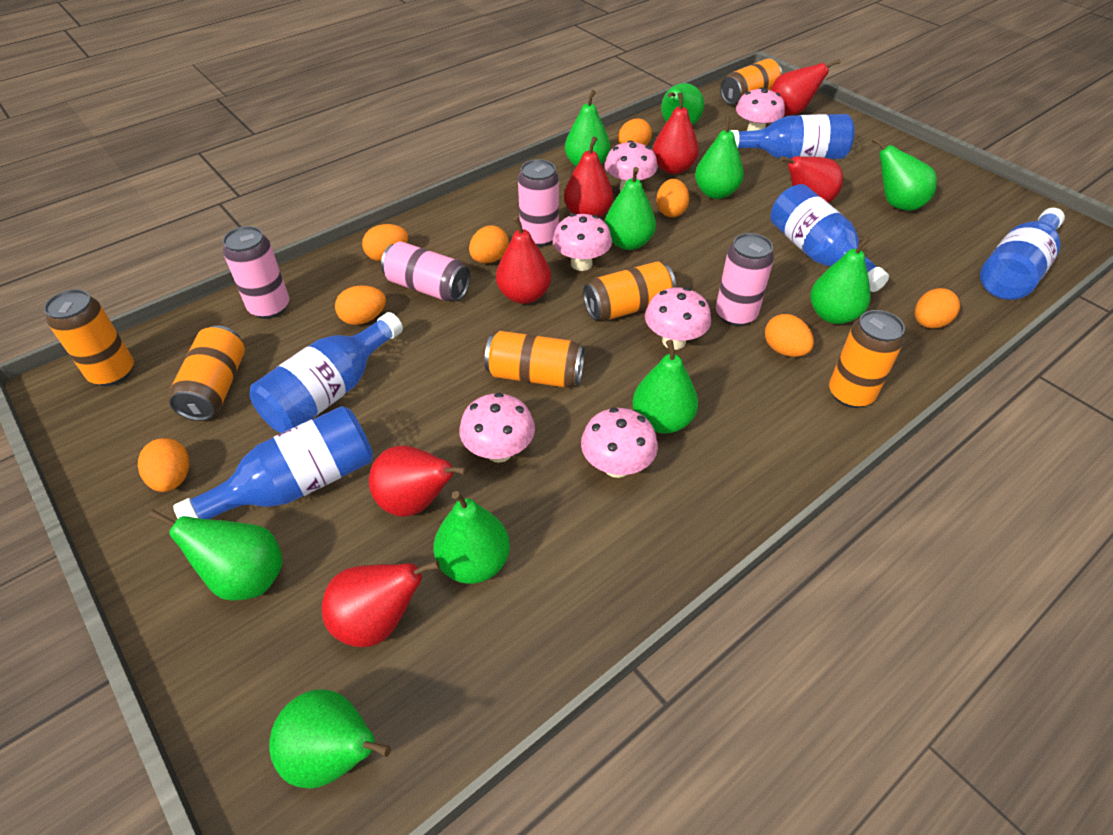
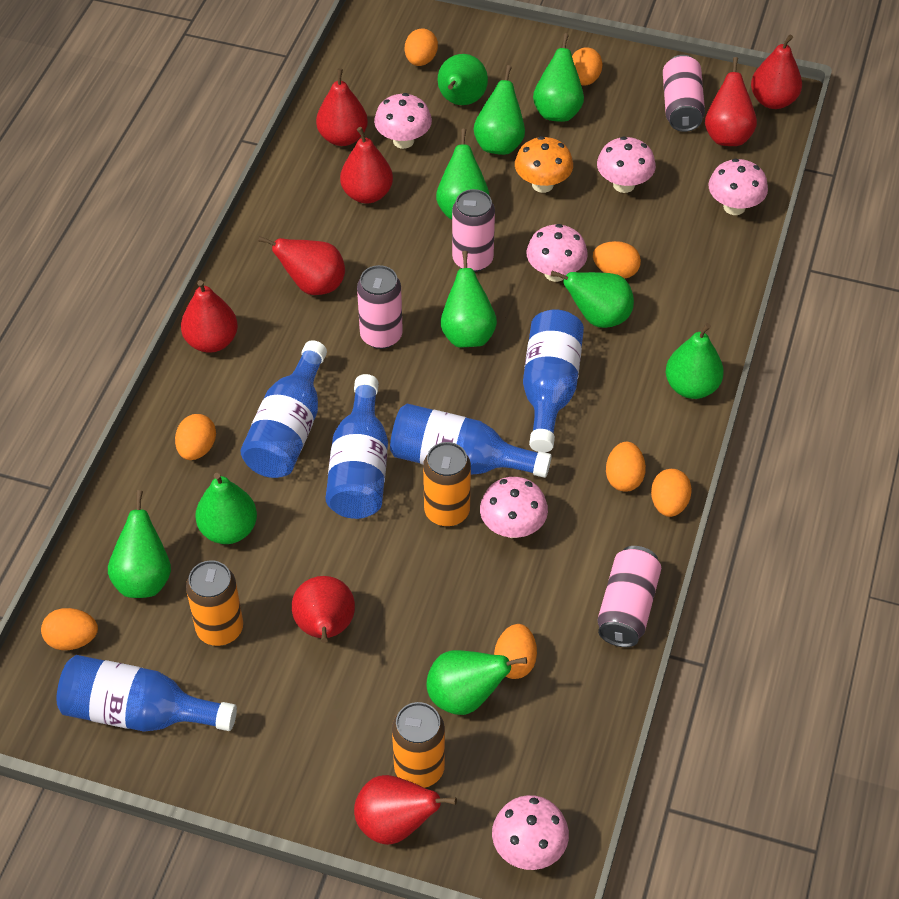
orange can: 6 -> 3
orange mushroom: 0 -> 1
red pear: 7 -> 8

